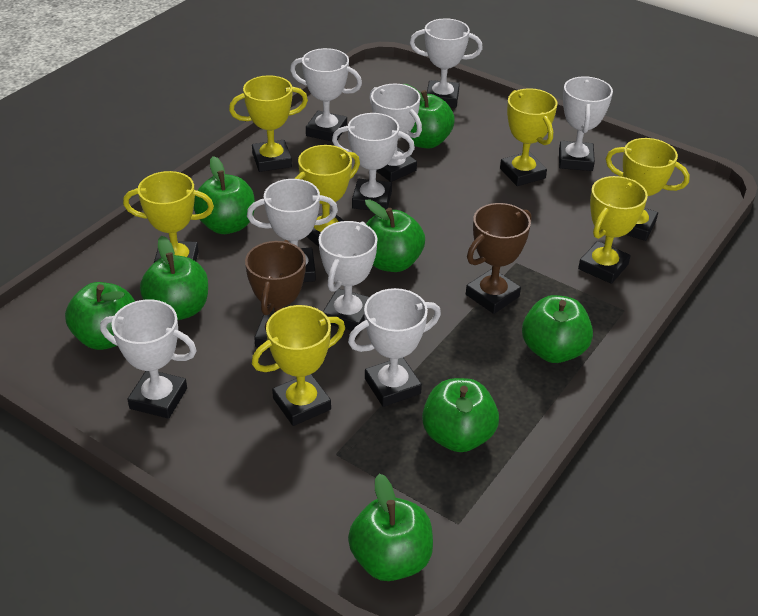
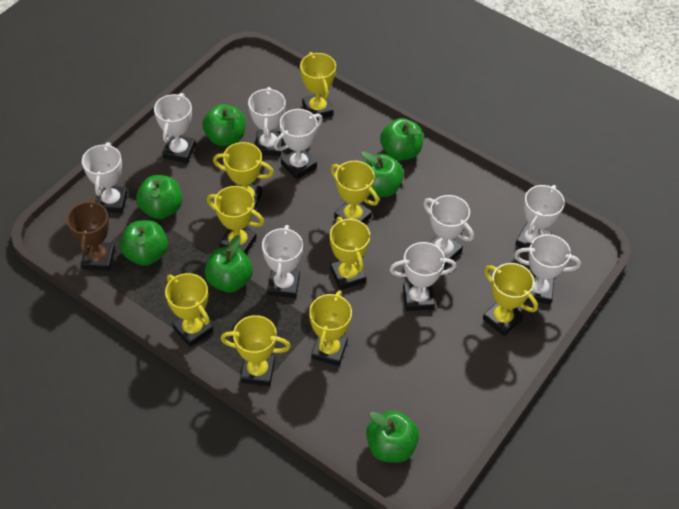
brown trophy: 2 -> 1
green apple: 8 -> 7
yellow trophy: 7 -> 9

